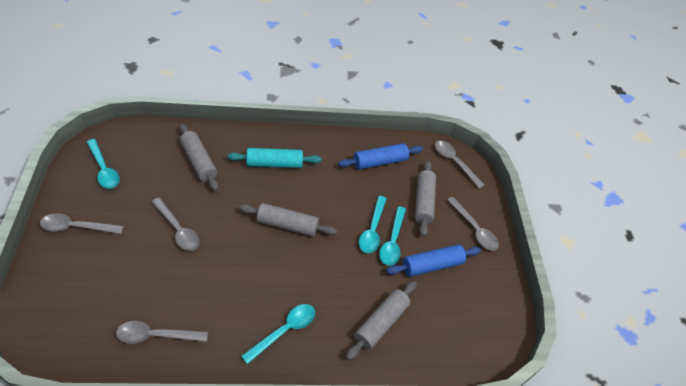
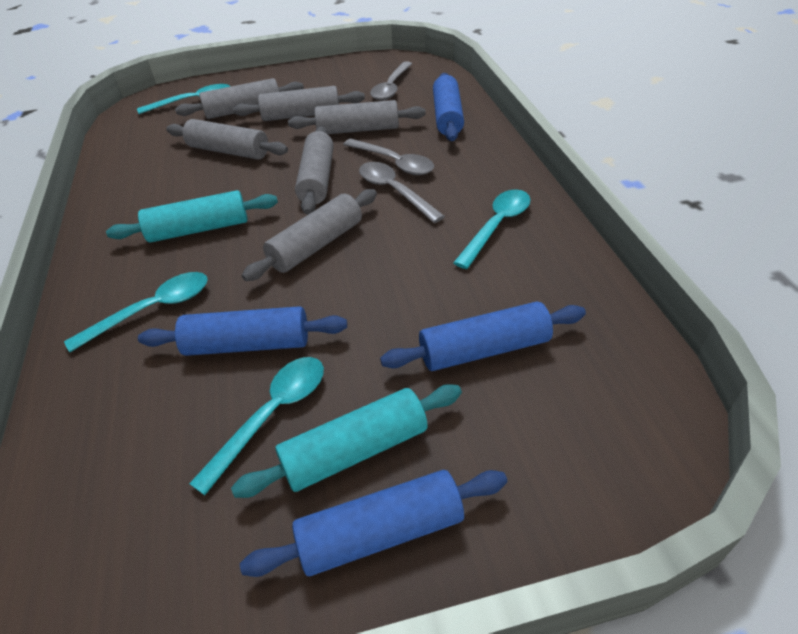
blue rolling pin: 2 -> 4
grey rolling pin: 4 -> 6
grey spoon: 5 -> 3
turquoise rolling pin: 1 -> 2

